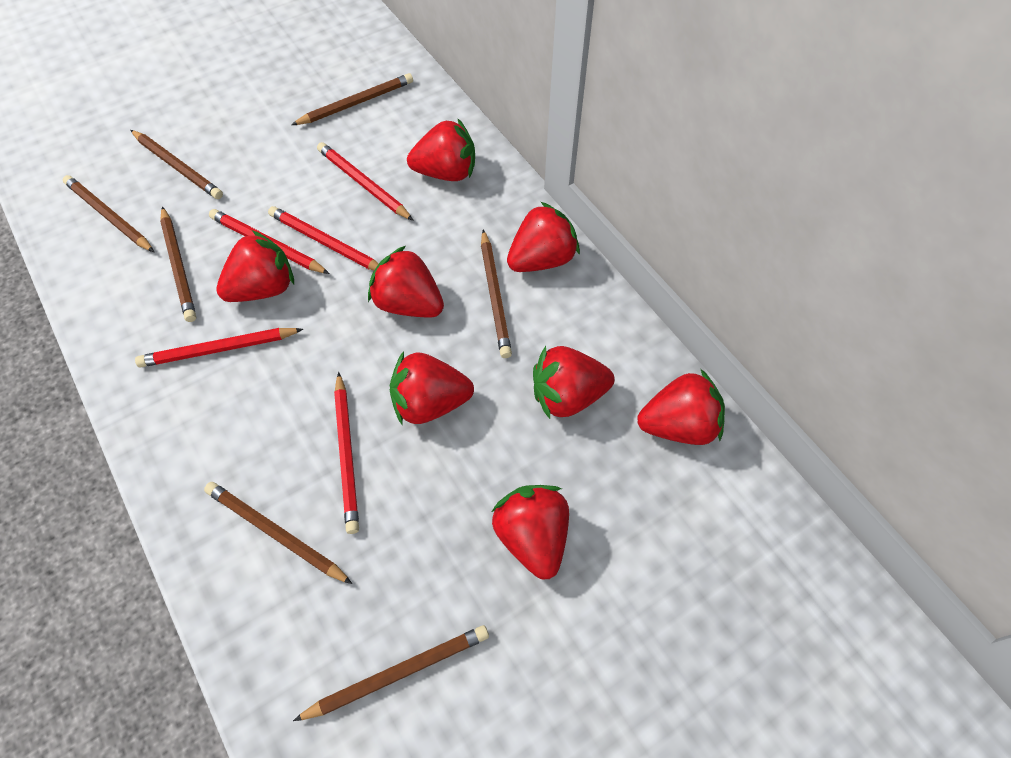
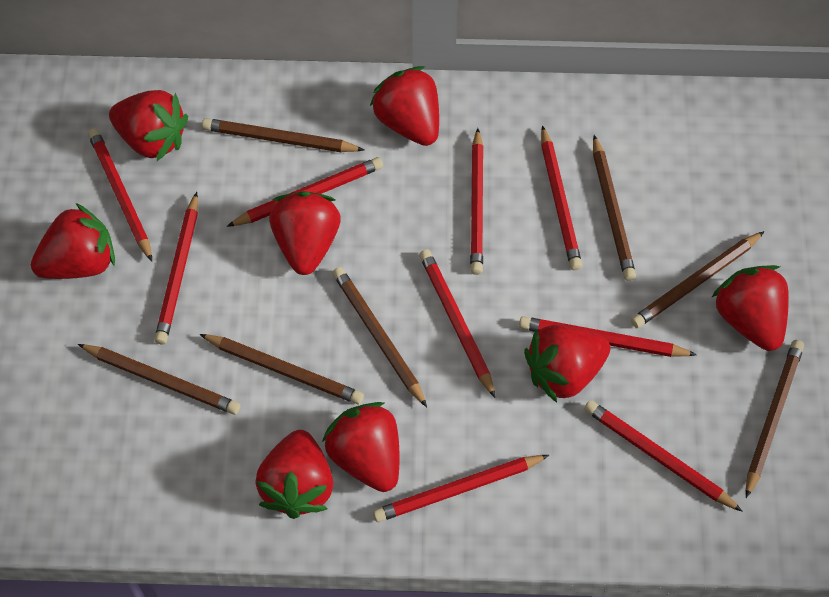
red pencil: 5 -> 9

